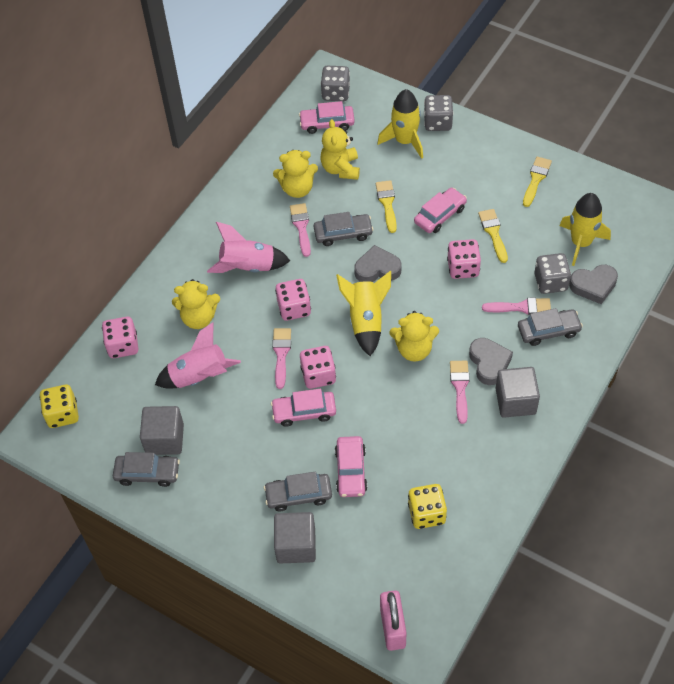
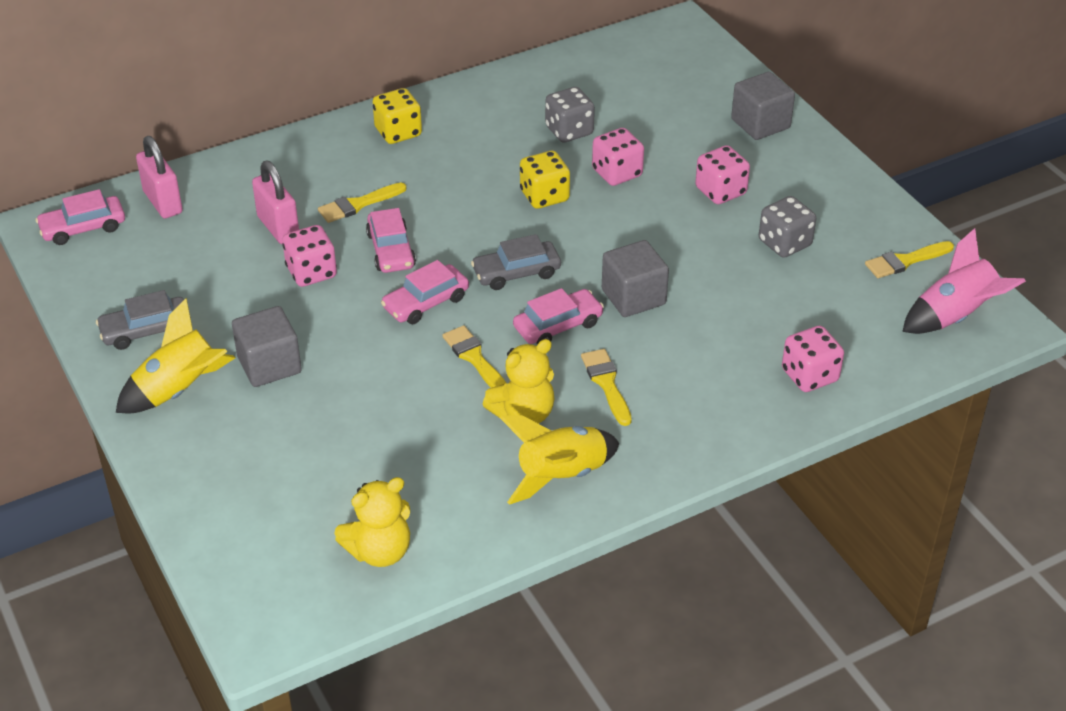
grey car: 4 -> 2
grey dice: 3 -> 2
grey heart: 3 -> 0
pink brush: 4 -> 0
pink padlock: 1 -> 2
pink rocket: 2 -> 1
yellow brush: 3 -> 4
yellow rocket: 3 -> 2
yellow teddy bear: 4 -> 2

